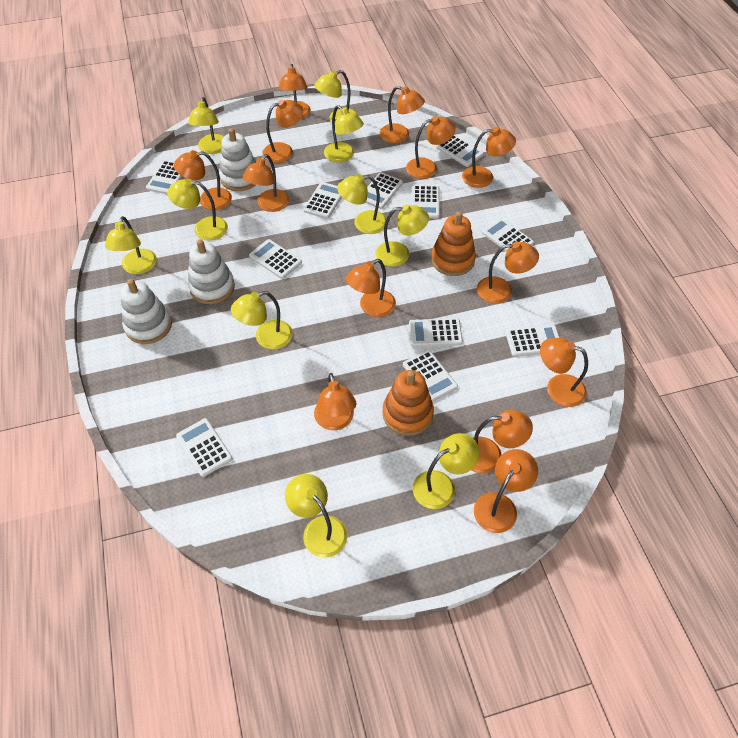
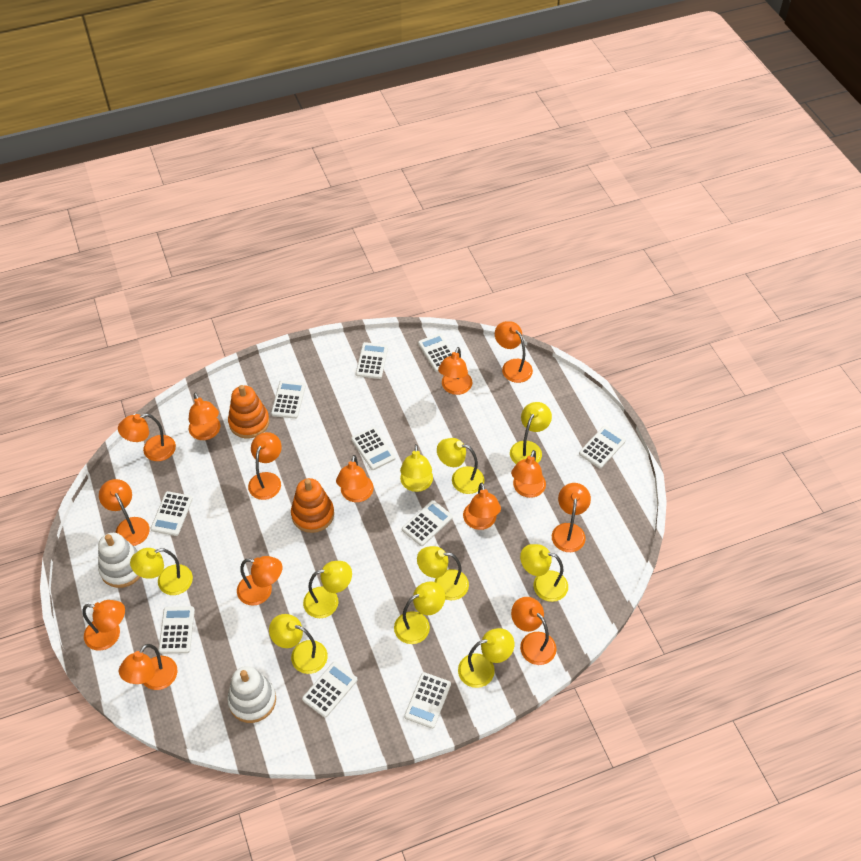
orange lamp: 13 -> 14
white calculator: 11 -> 10
white stacking toy: 3 -> 2

